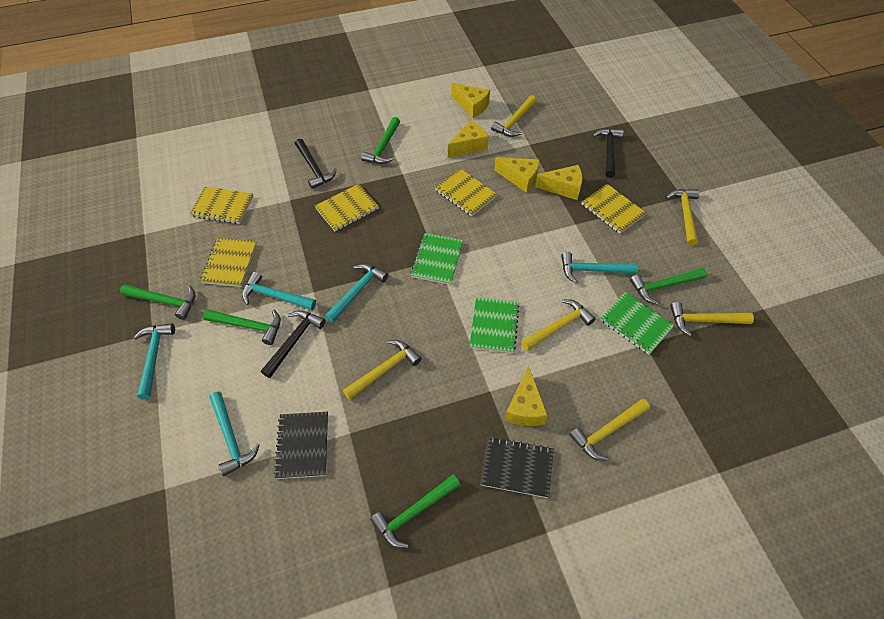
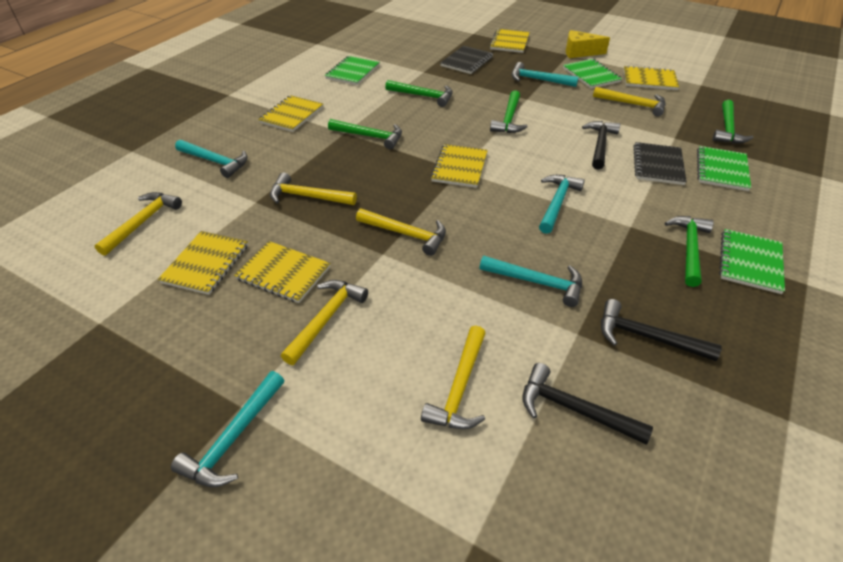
green notebook: 3 -> 4
yellow cheese: 5 -> 1
yellow notebook: 5 -> 6

